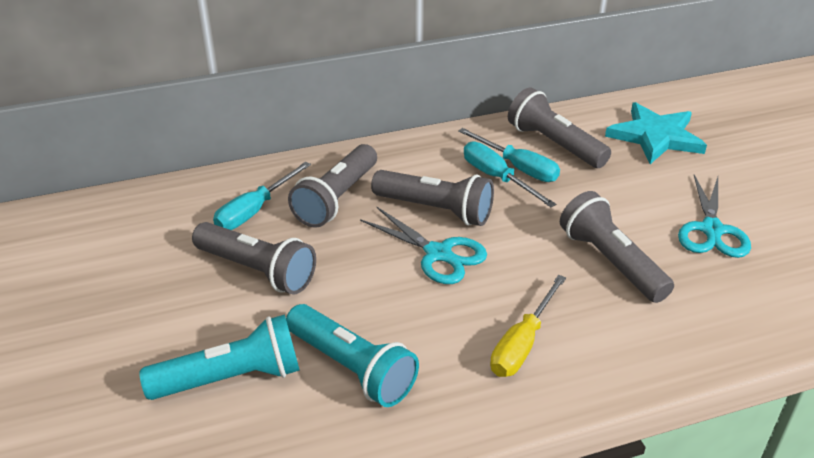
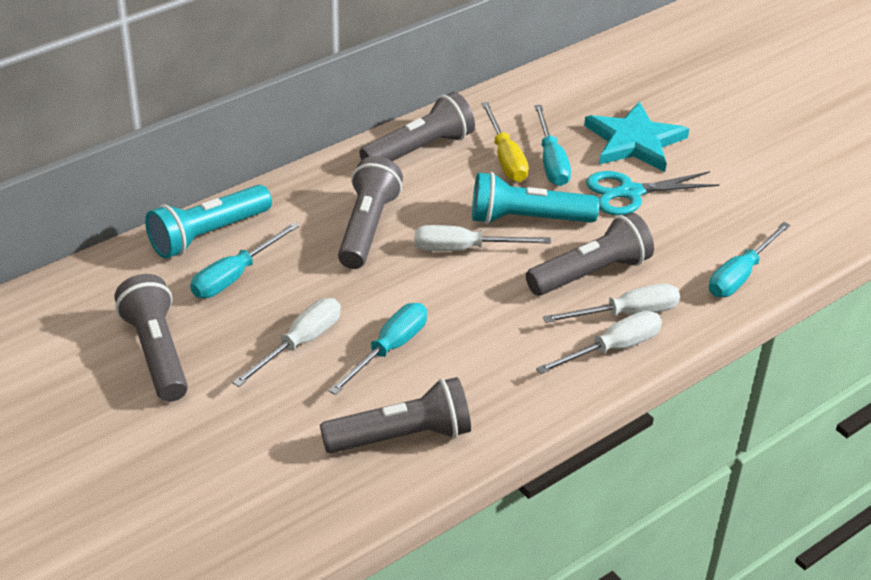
turquoise scissors: 2 -> 1
turquoise screwdriver: 3 -> 4
white screwdriver: 0 -> 4

